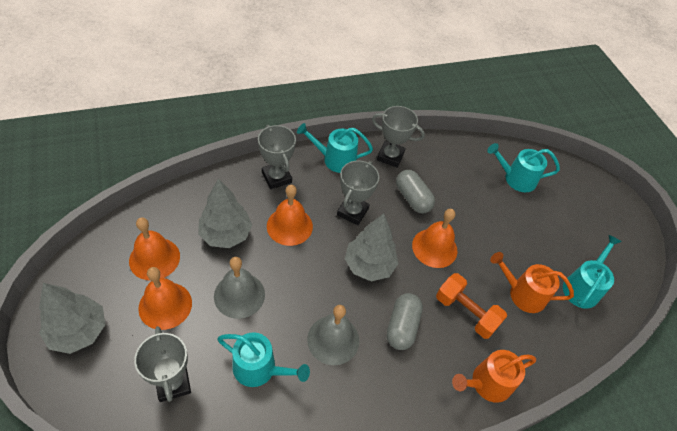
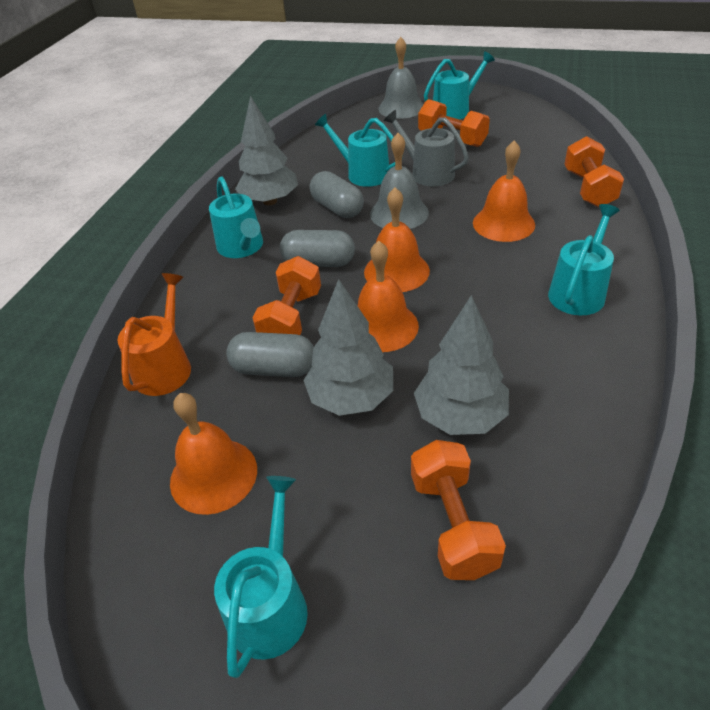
grey capsule: 2 -> 3
grey trophy: 4 -> 0
grey watering can: 0 -> 1
orange dumbbell: 1 -> 4
orange watering can: 2 -> 1
turquoise watering can: 4 -> 5

